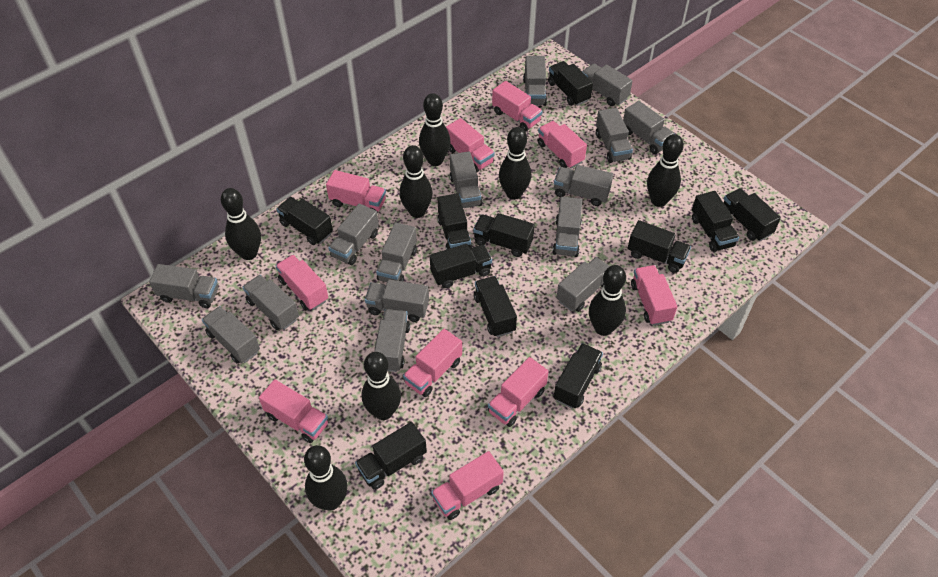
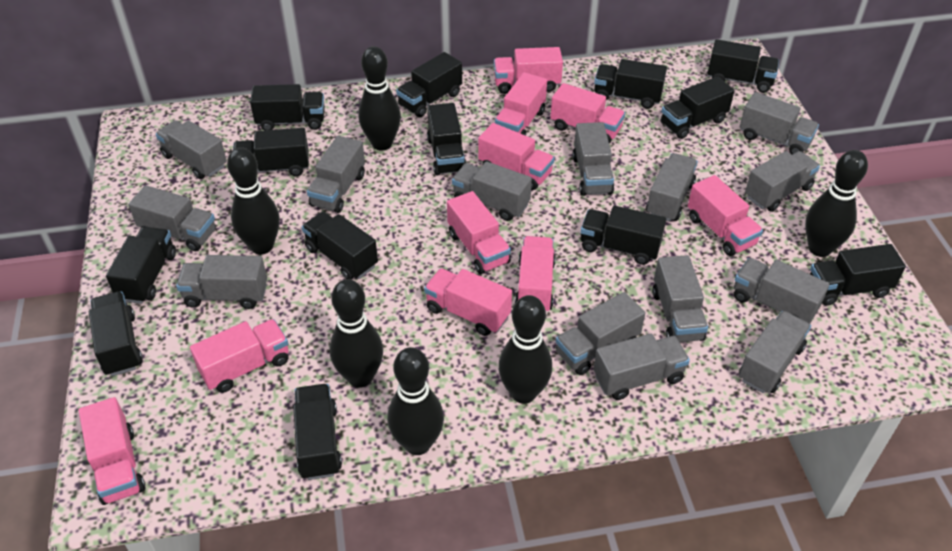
black bowling pin: 8 -> 6
black truck: 11 -> 13
grey truck: 15 -> 14

